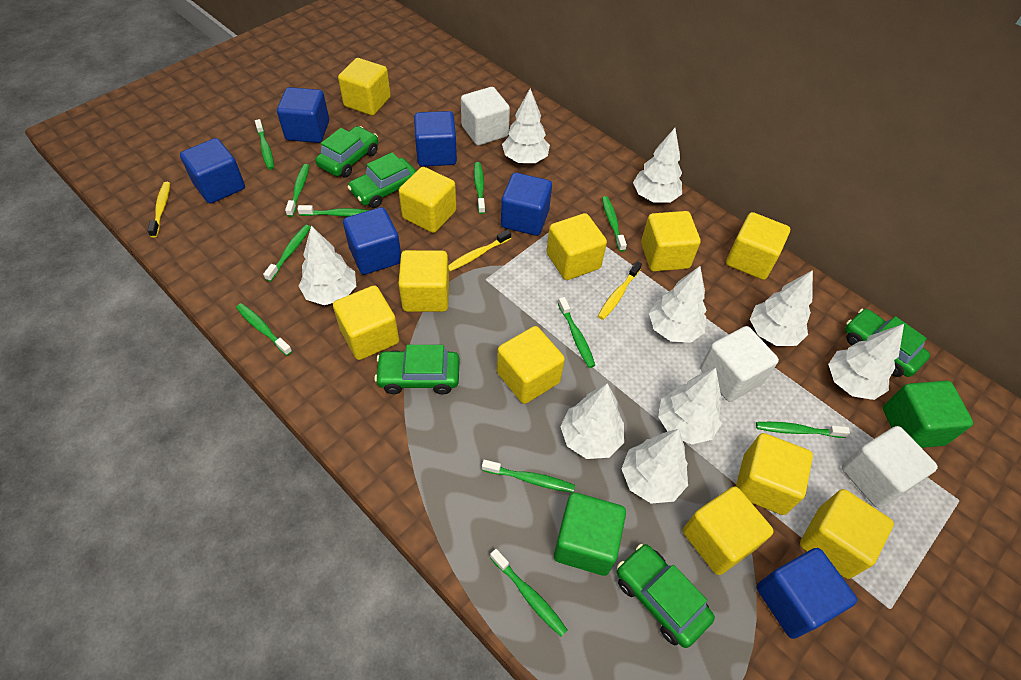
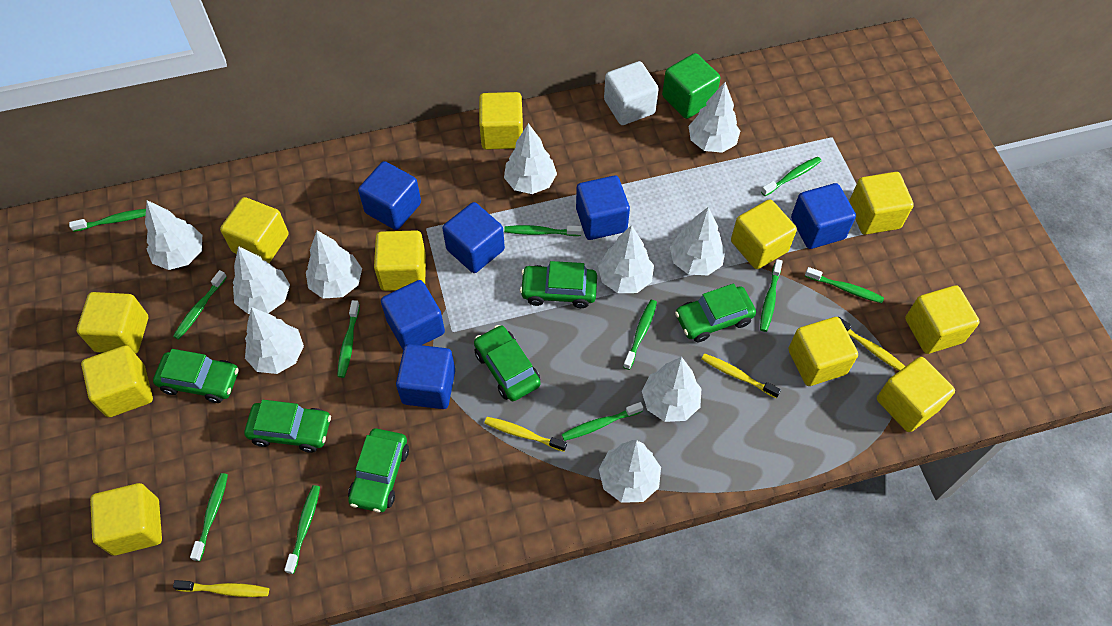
green car: 5 -> 6
green cube: 2 -> 1
white cube: 3 -> 1
white tree: 9 -> 10
yellow toothbrush: 3 -> 4

